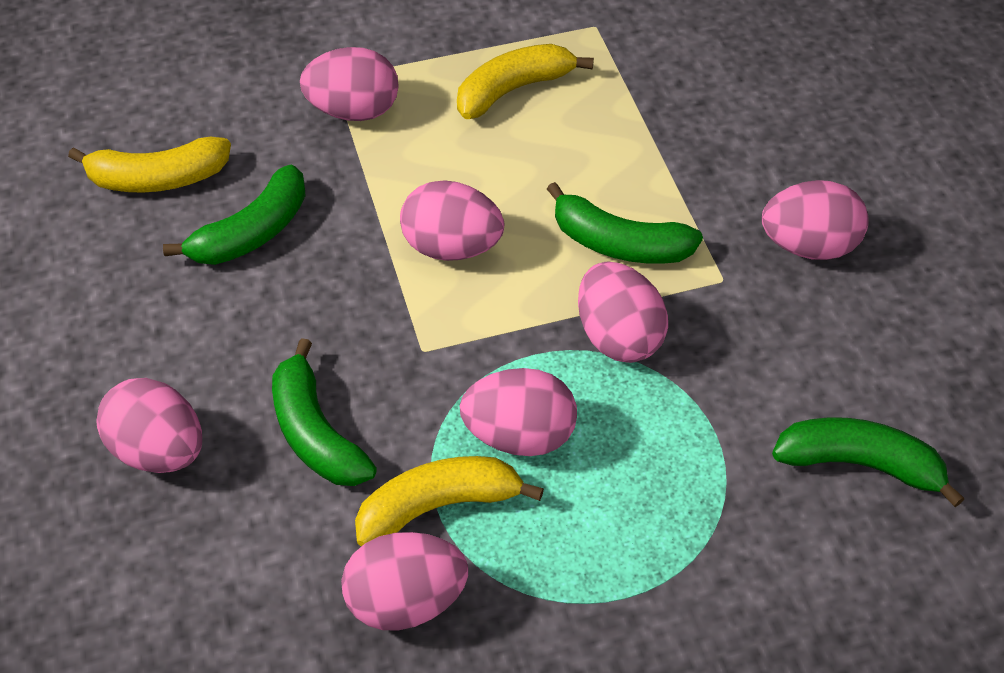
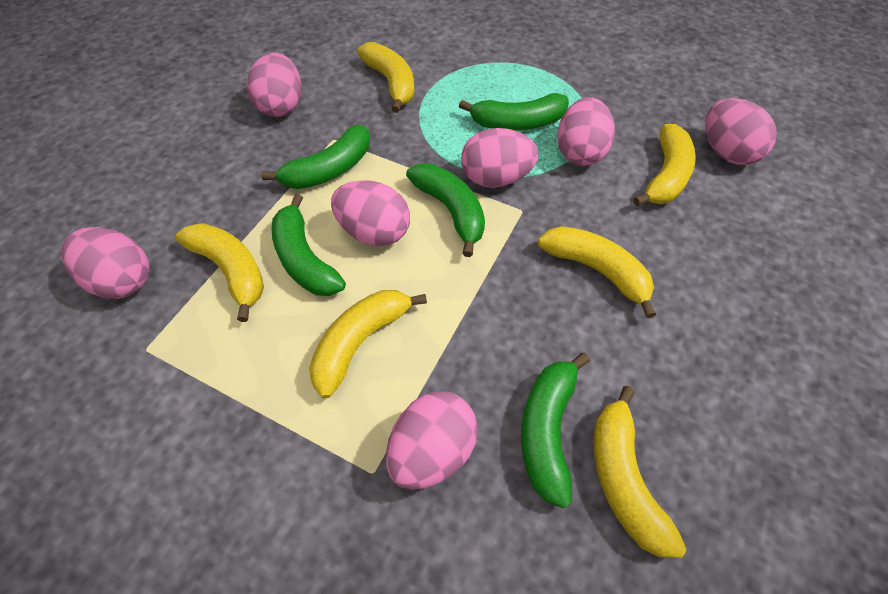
green banana: 4 -> 5
yellow banana: 3 -> 6

